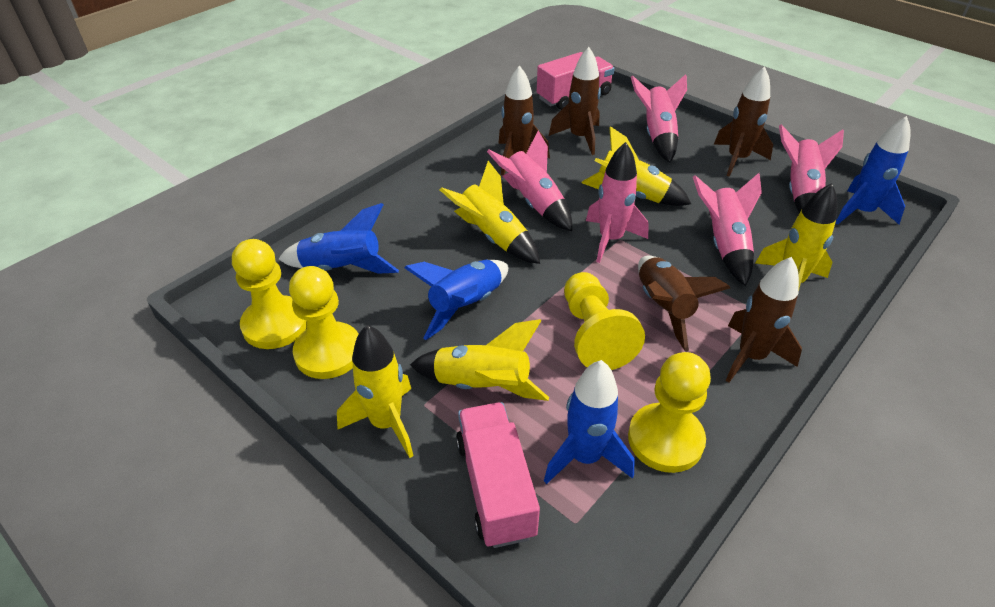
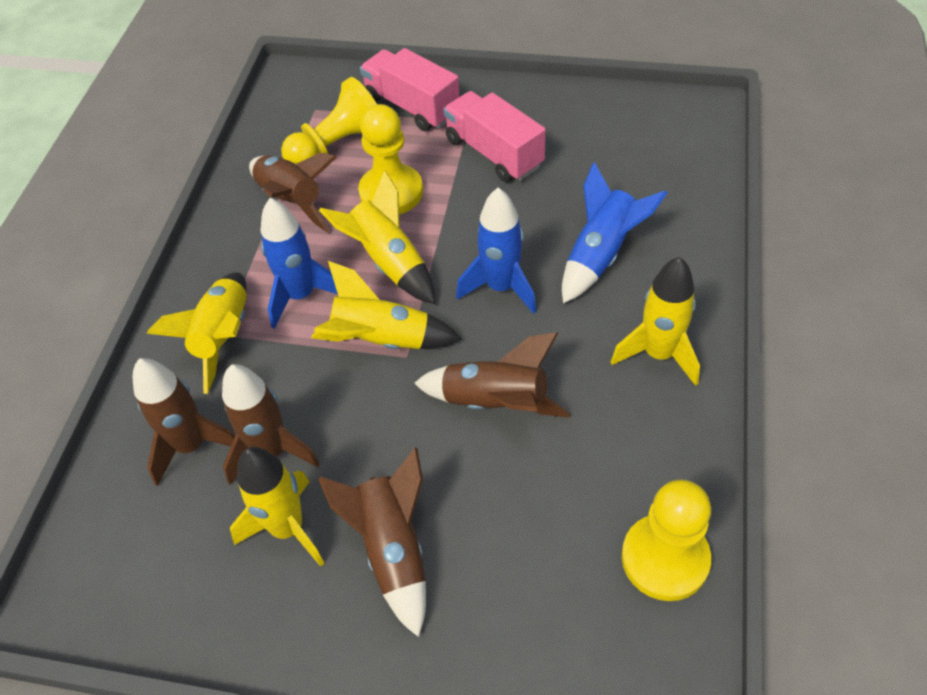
blue rocket: 4 -> 3
pink rocket: 5 -> 0
yellow pawn: 4 -> 3

